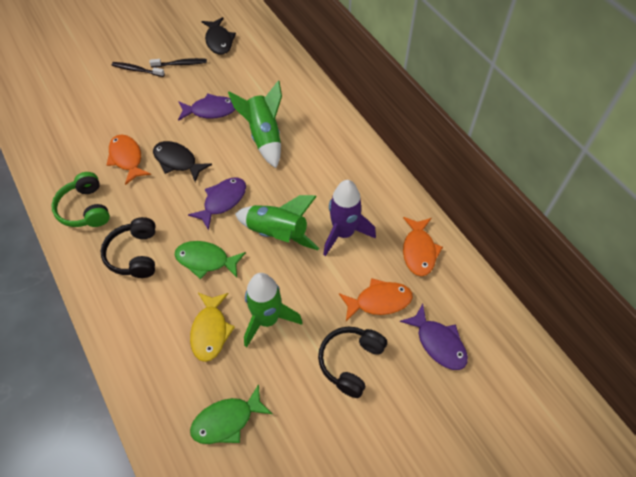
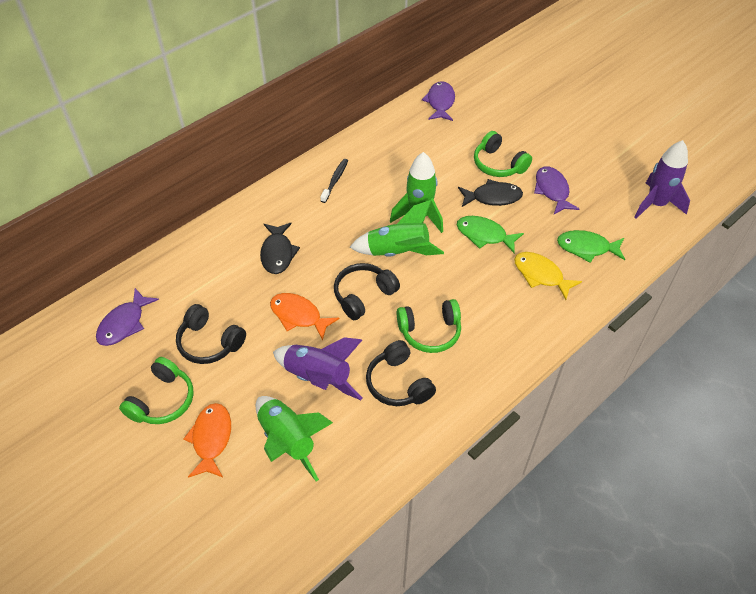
black headphones: 2 -> 3
black toothbrush: 2 -> 1
green headphones: 1 -> 3
orange fish: 3 -> 2
purple rocket: 1 -> 2

